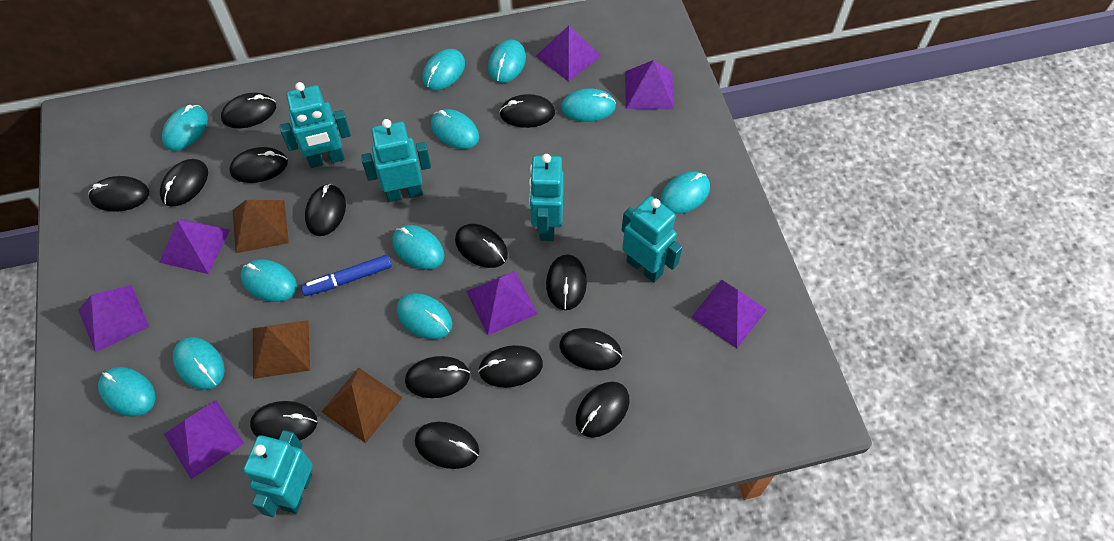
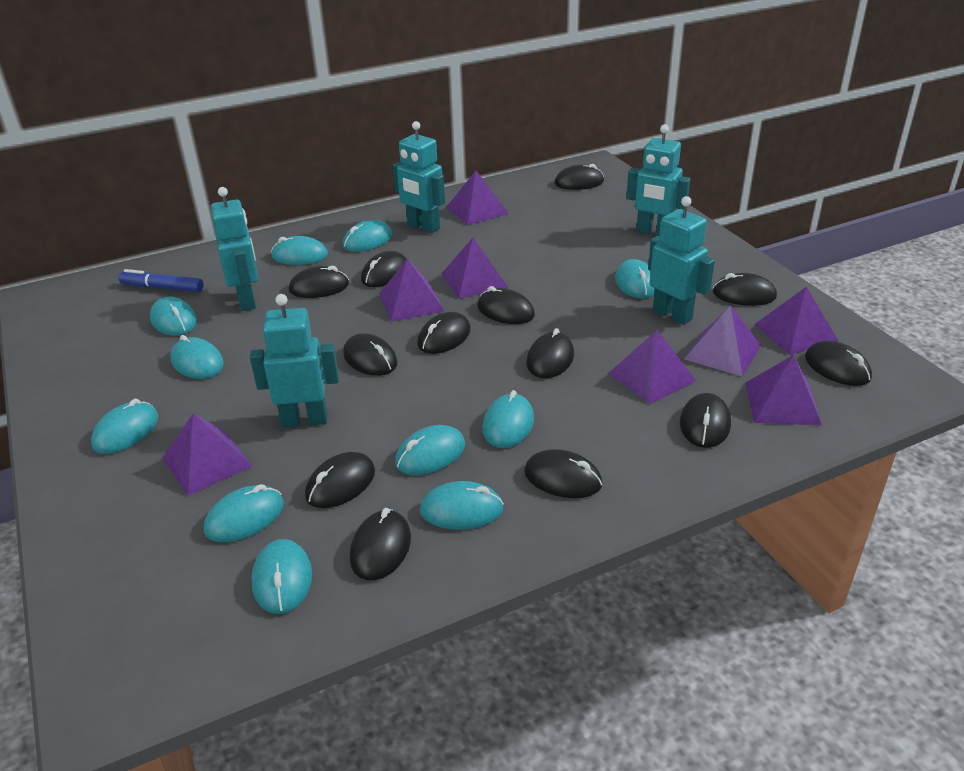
black mouse: 14 -> 13
brown pyramid: 3 -> 0
purple pyramid: 7 -> 8

